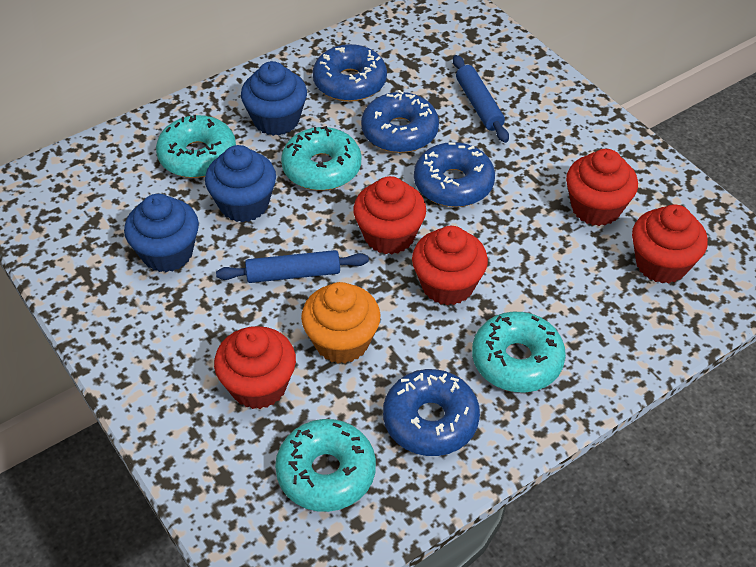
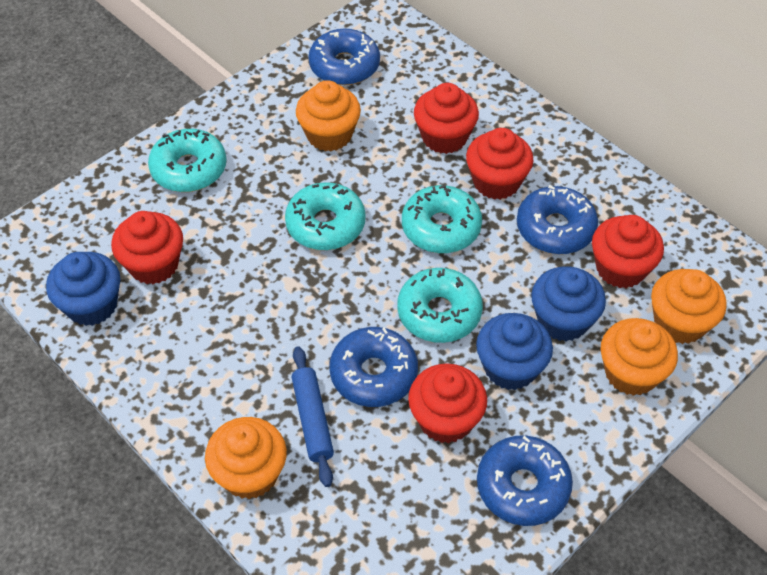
blue rolling pin: 2 -> 1
orange cupcake: 1 -> 4

